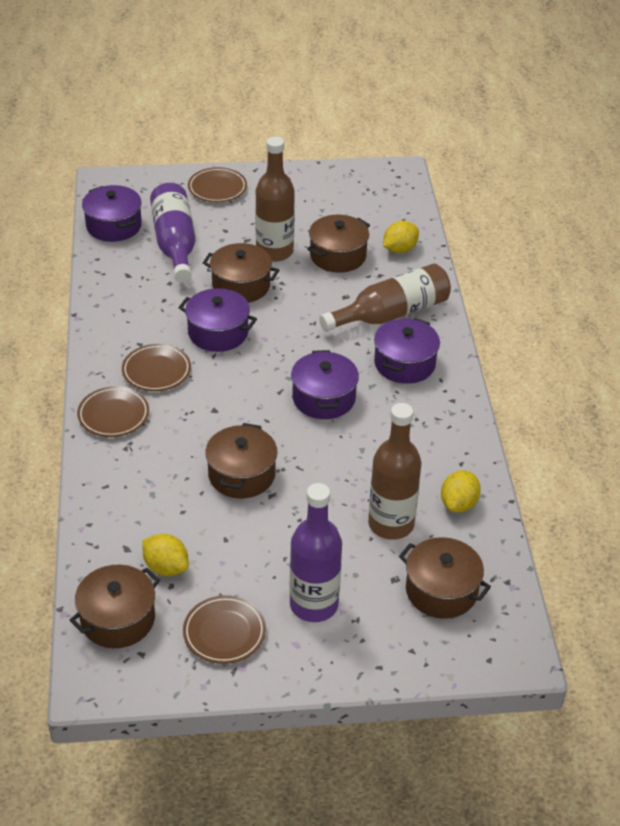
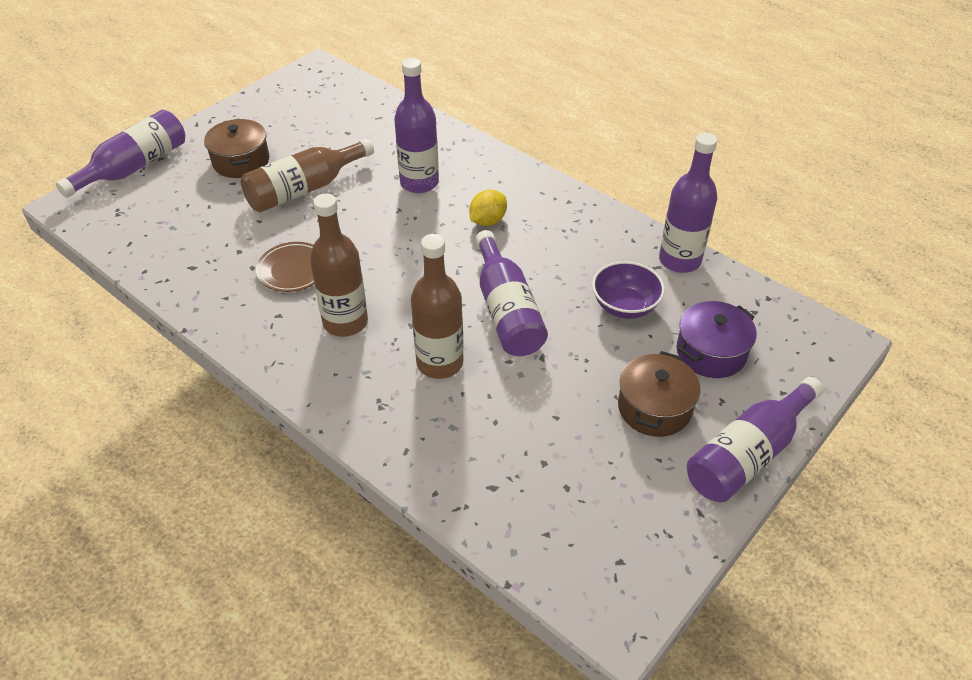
brown plate: 4 -> 1
brown pot: 5 -> 2
purple bottle: 2 -> 5
purple bowl: 0 -> 1
purple pot: 4 -> 1
yellow lemon: 3 -> 1

